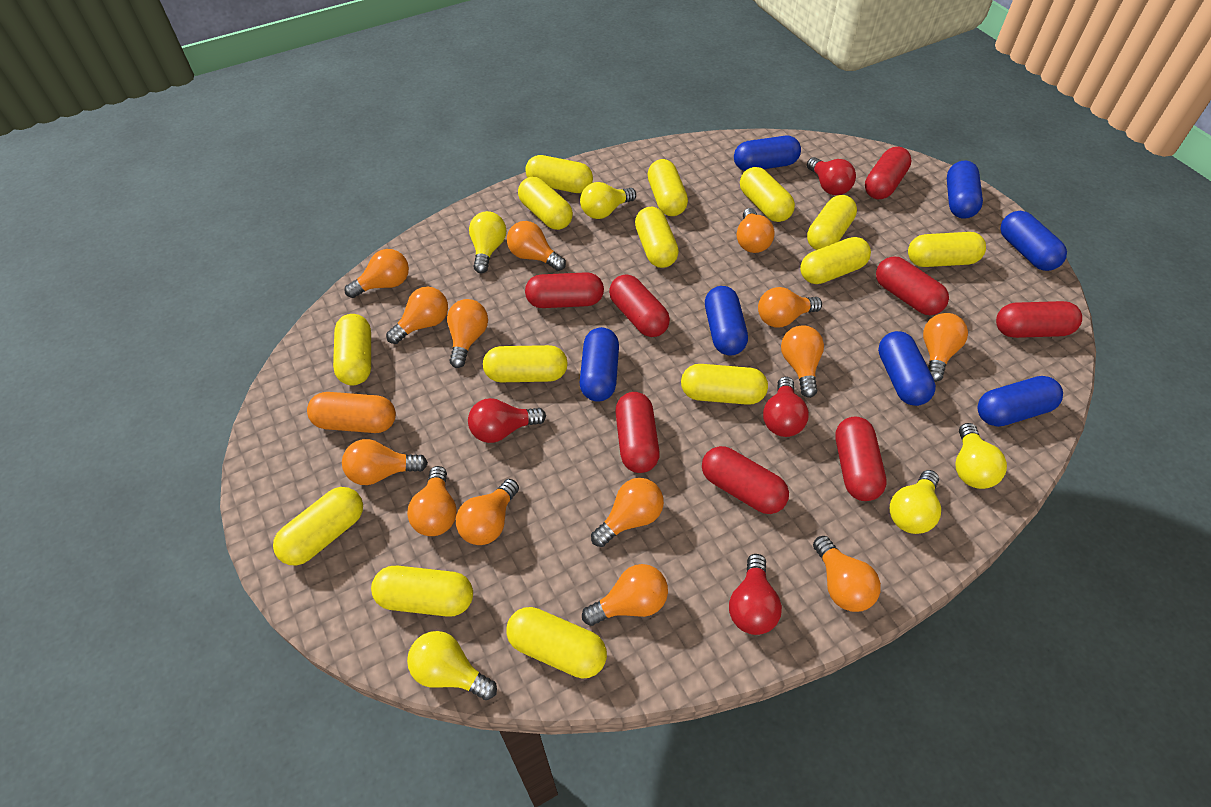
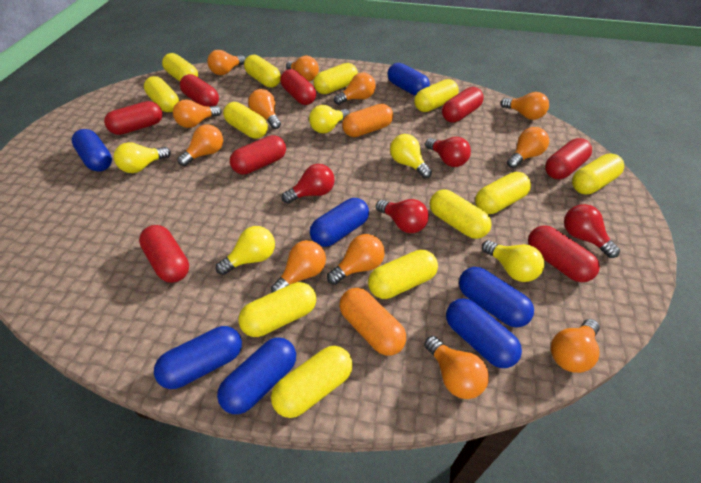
orange capsule: 1 -> 2
orange light bulb: 14 -> 12
yellow capsule: 14 -> 12

